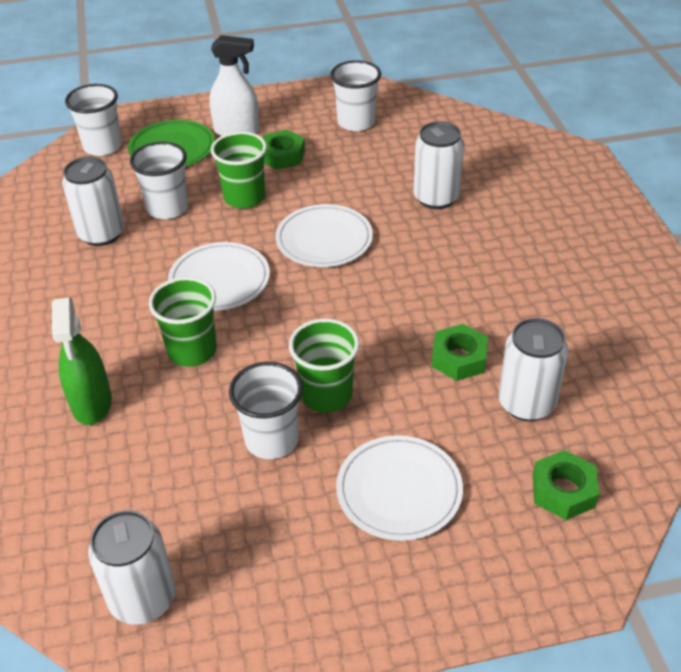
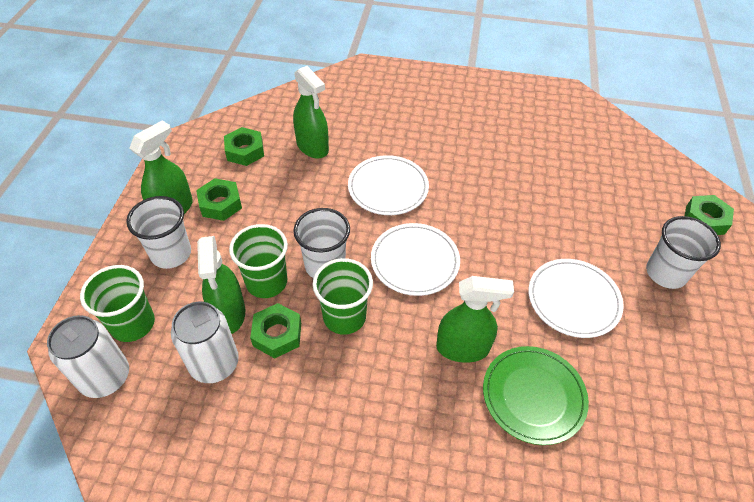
green nut: 3 -> 4
green spray bottle: 1 -> 4
white can: 4 -> 2
white cup: 4 -> 3
white spray bottle: 1 -> 0

